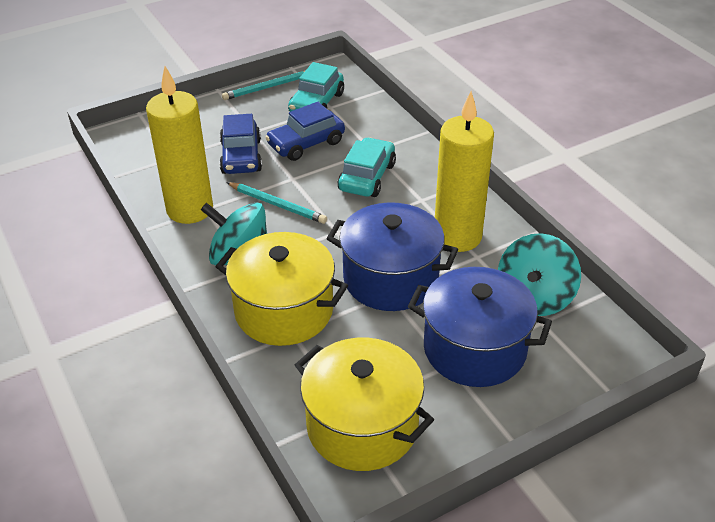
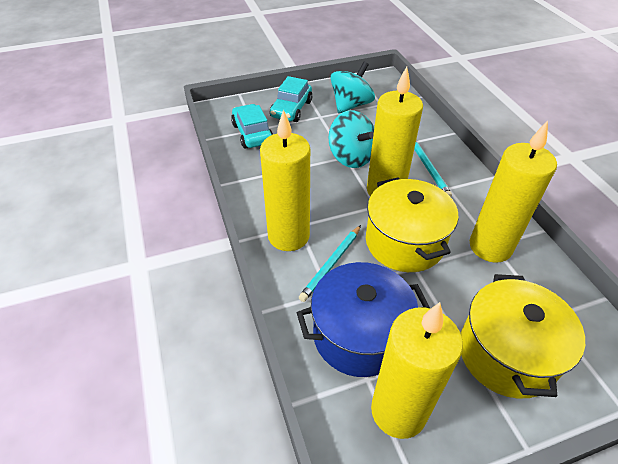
blue car: 2 -> 0
blue pot: 2 -> 1
yellow candle: 2 -> 4

